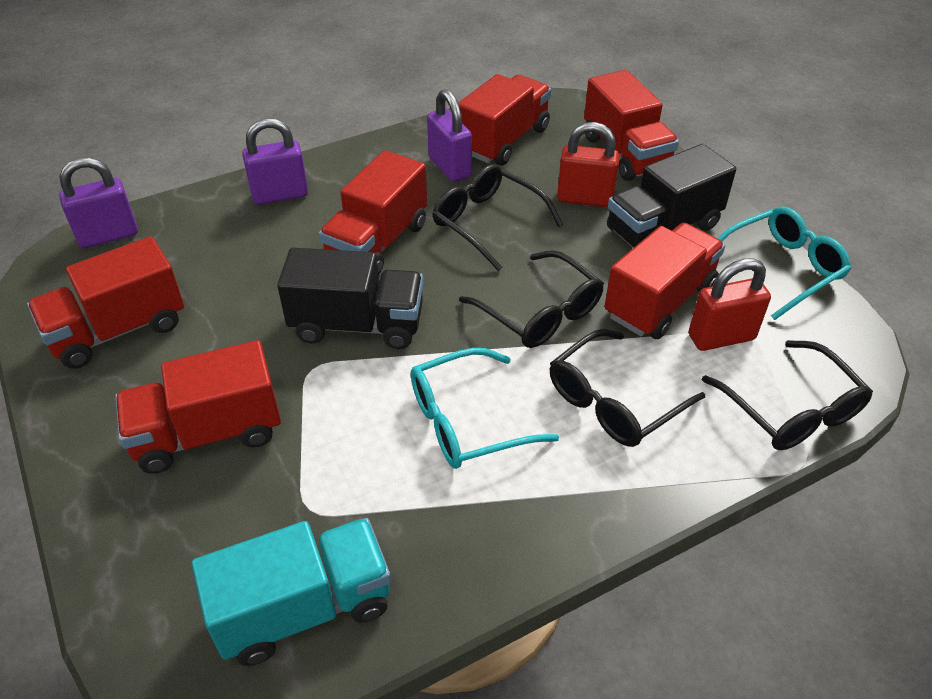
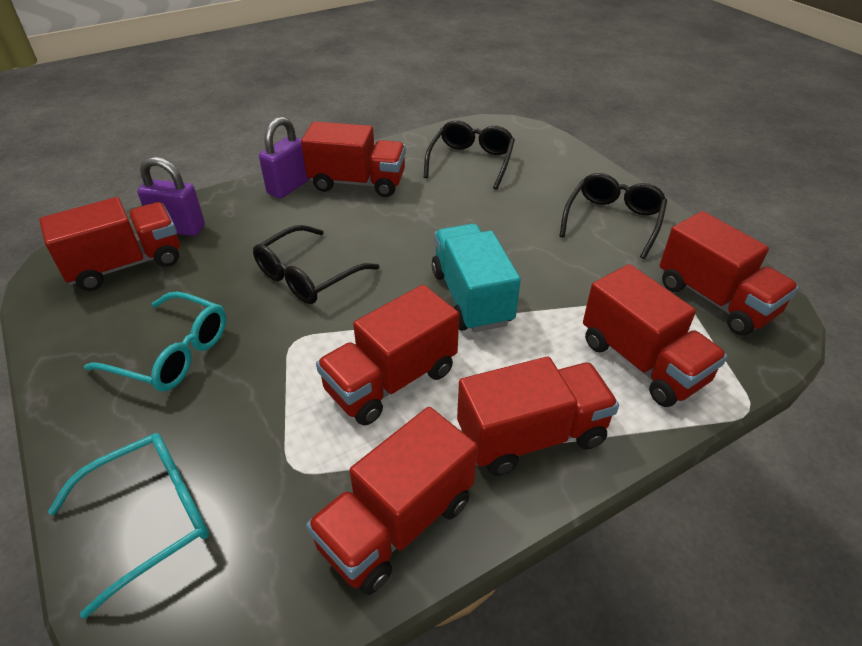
black glasses: 4 -> 3
black truck: 2 -> 0
purple padlock: 3 -> 2
red padlock: 2 -> 0
red truck: 6 -> 7

